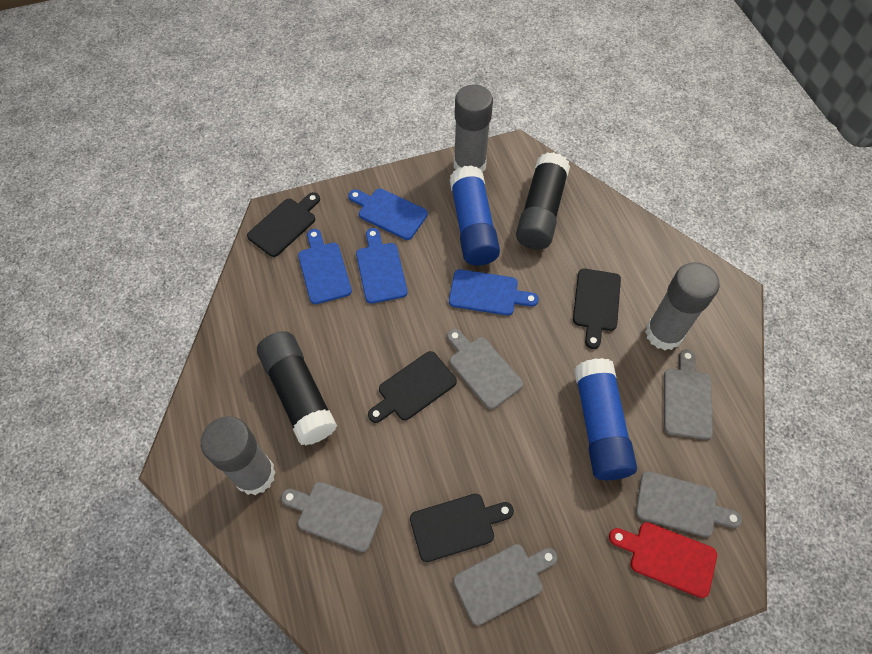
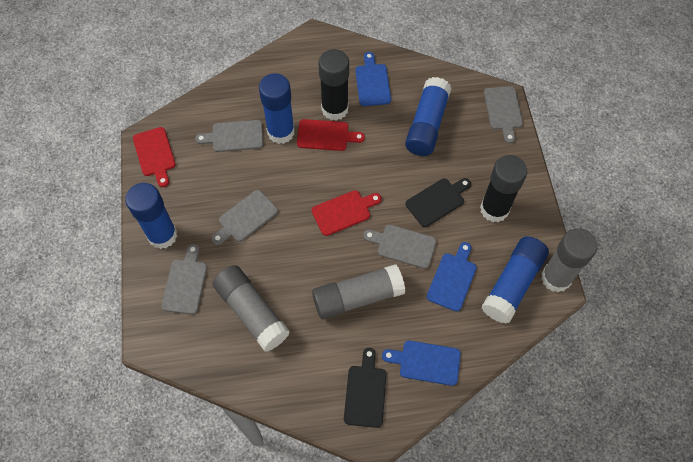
black cutting board: 4 -> 2
blue cutting board: 4 -> 3
blue glue stick: 2 -> 4
red cutting board: 1 -> 3

